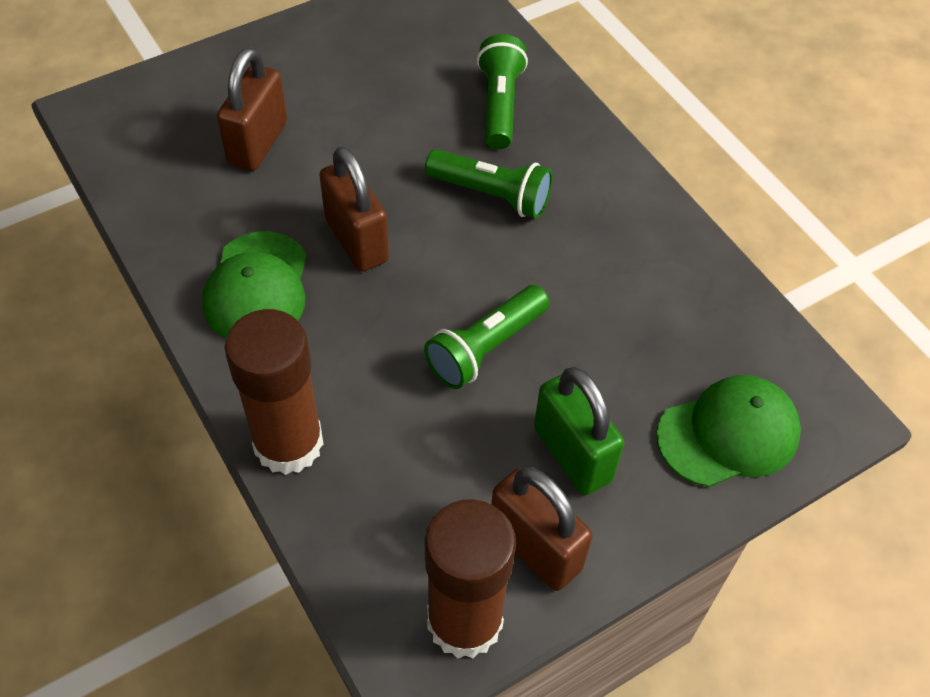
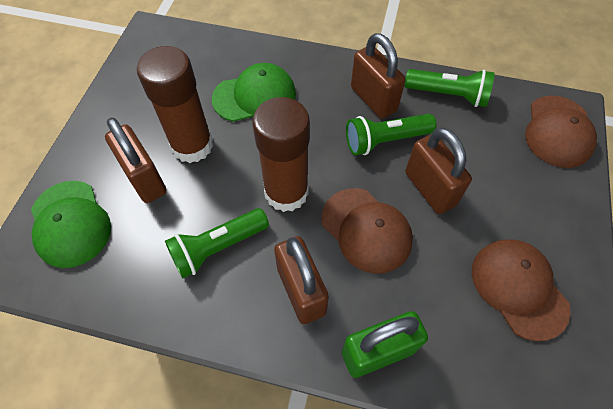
brown cap: 0 -> 3
brown padlock: 3 -> 4

